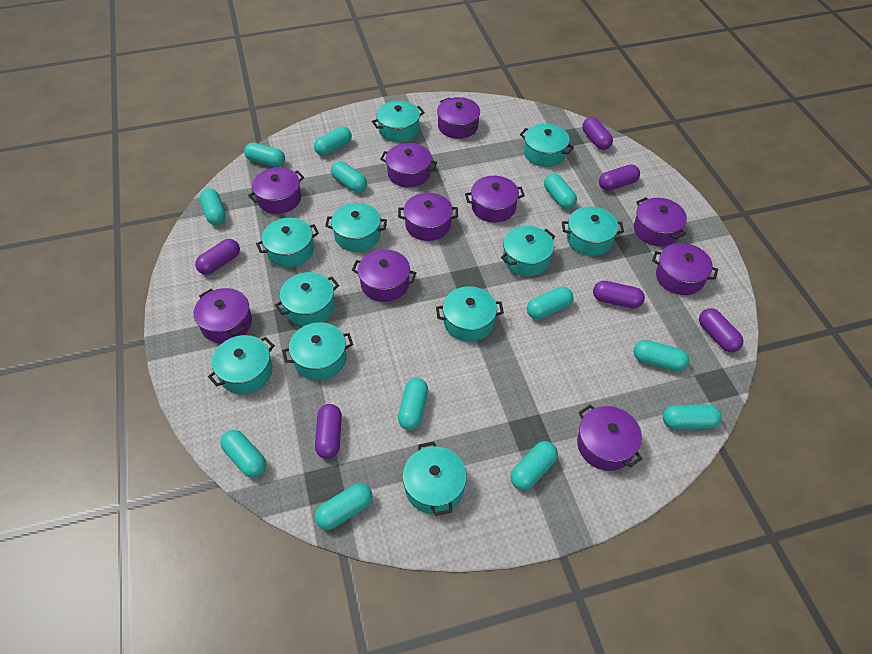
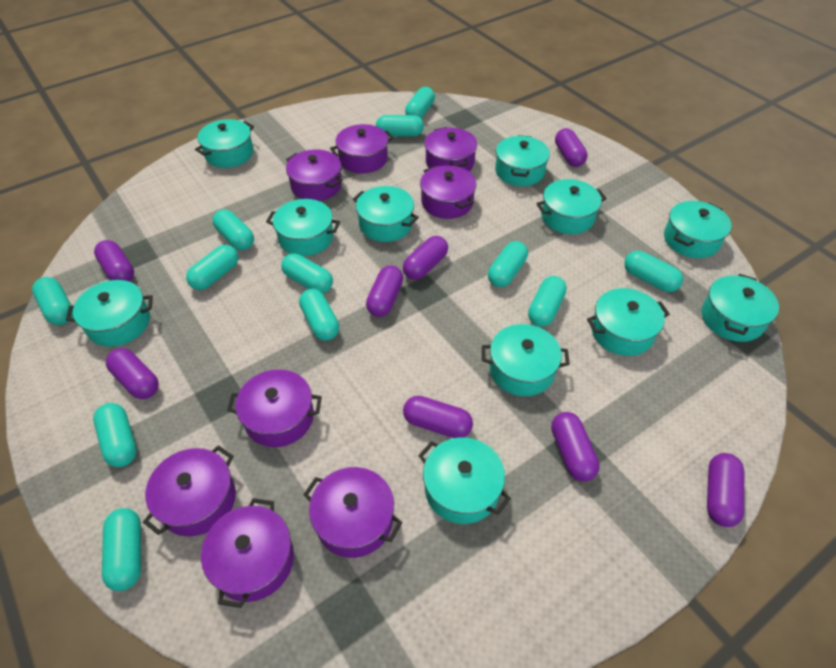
purple capsule: 6 -> 8
purple pot: 10 -> 8

